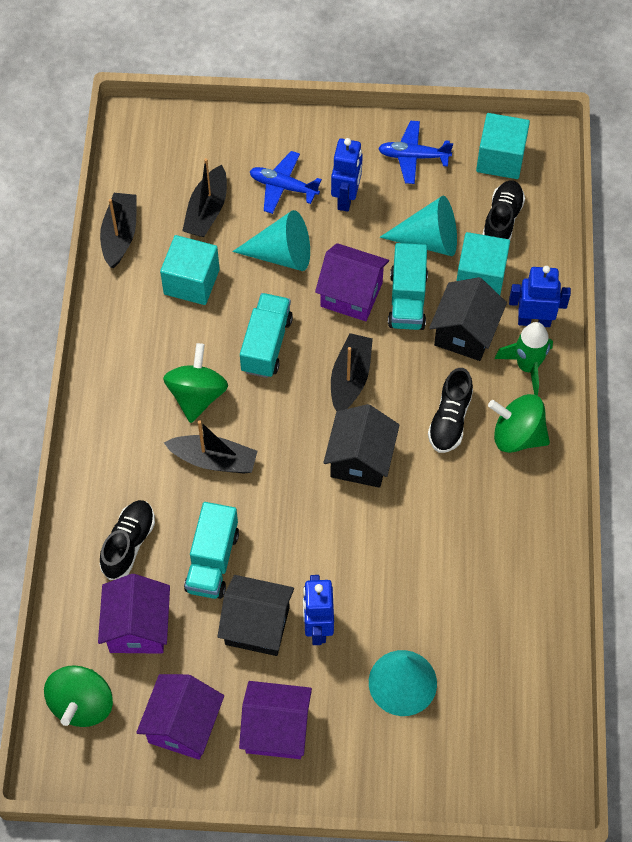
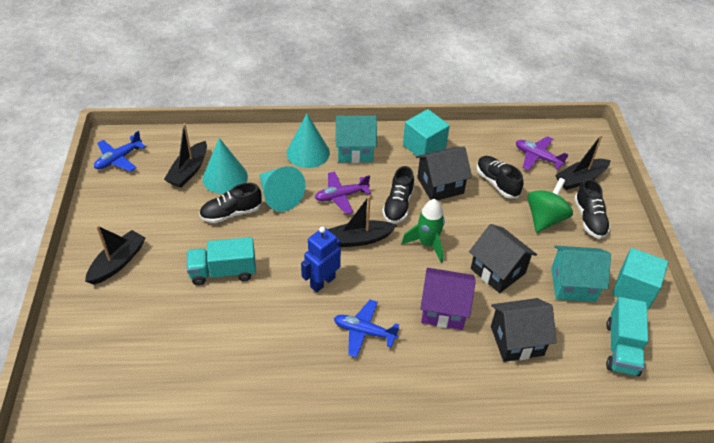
black shoe: 3 -> 4
blue robot: 3 -> 1
green spinning top: 3 -> 1
purple house: 4 -> 1
purple plane: 0 -> 2
turquoise cube: 3 -> 2
turquoise house: 0 -> 2
turquoise truck: 3 -> 2

